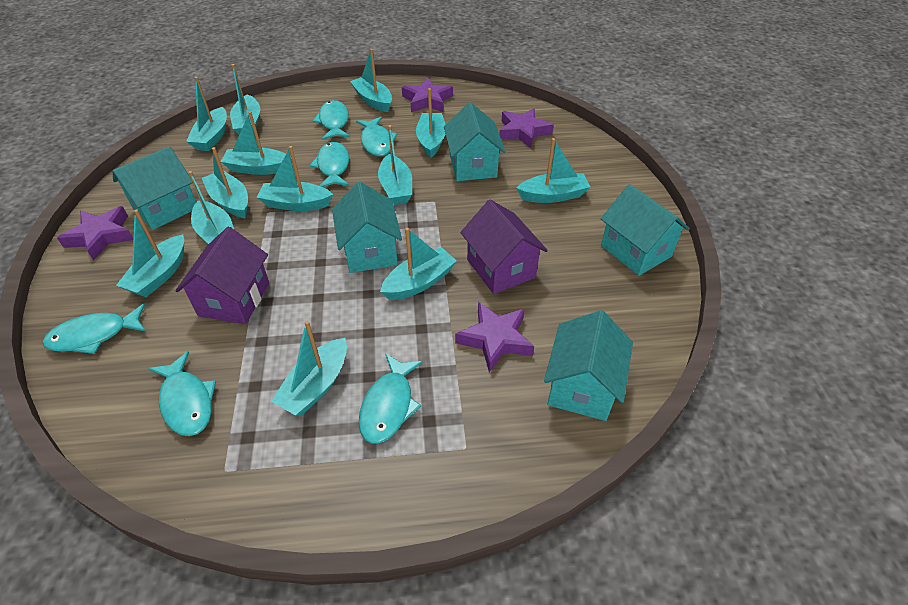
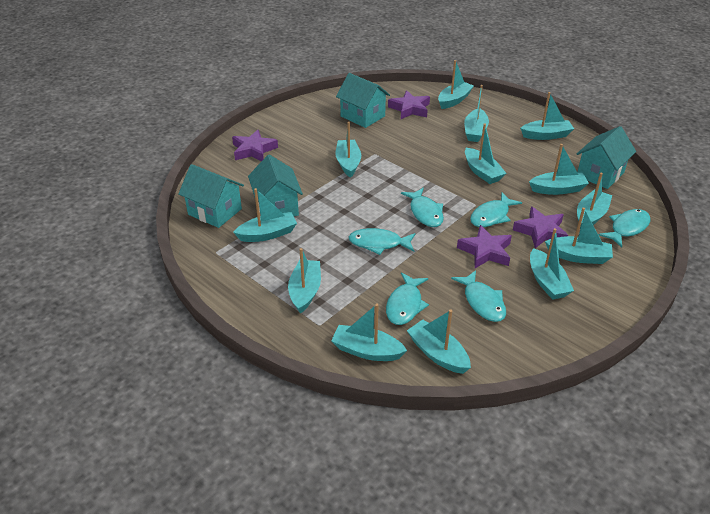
purple house: 2 -> 0
turquoise house: 5 -> 4

